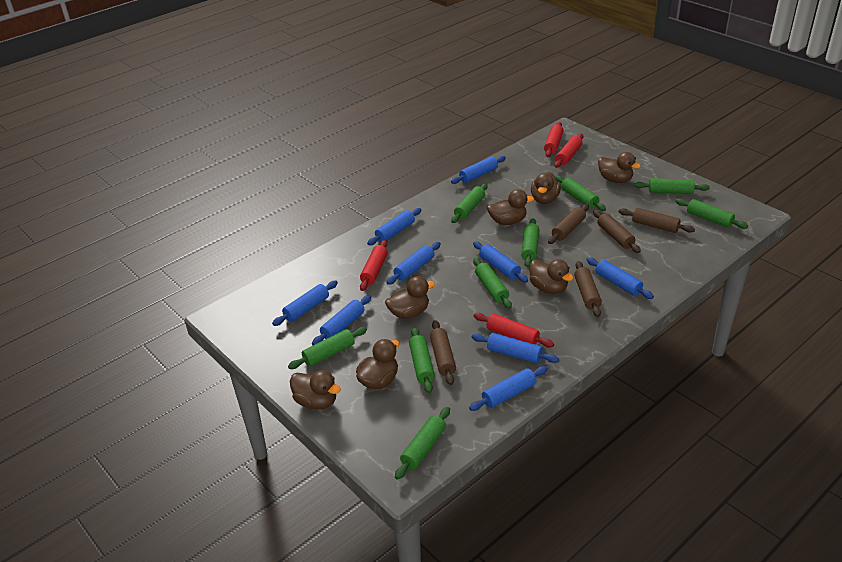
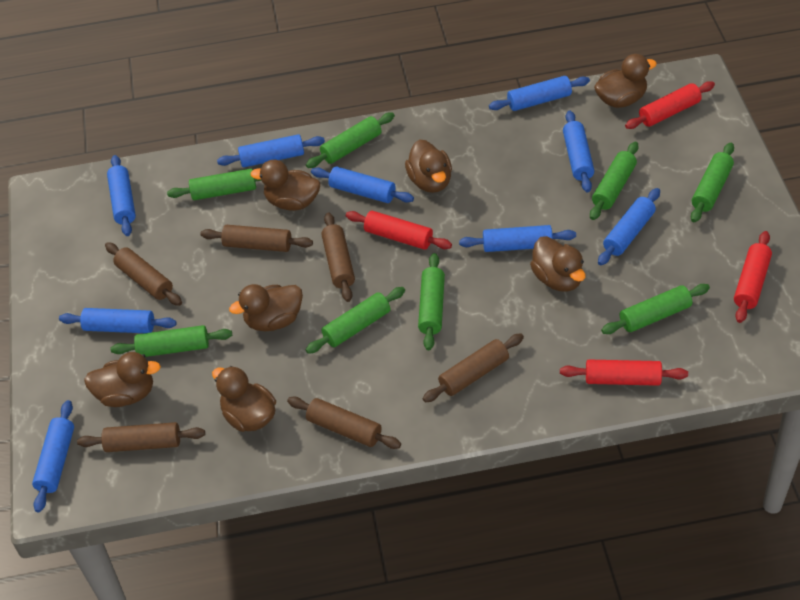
brown rolling pin: 5 -> 6
green rolling pin: 9 -> 8

